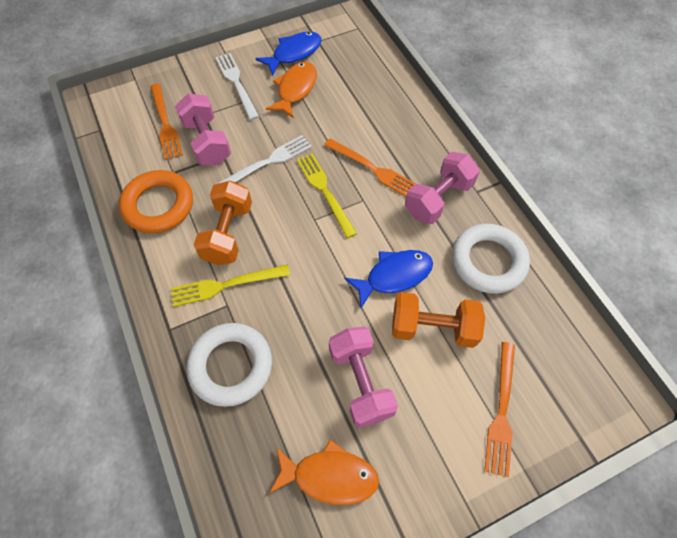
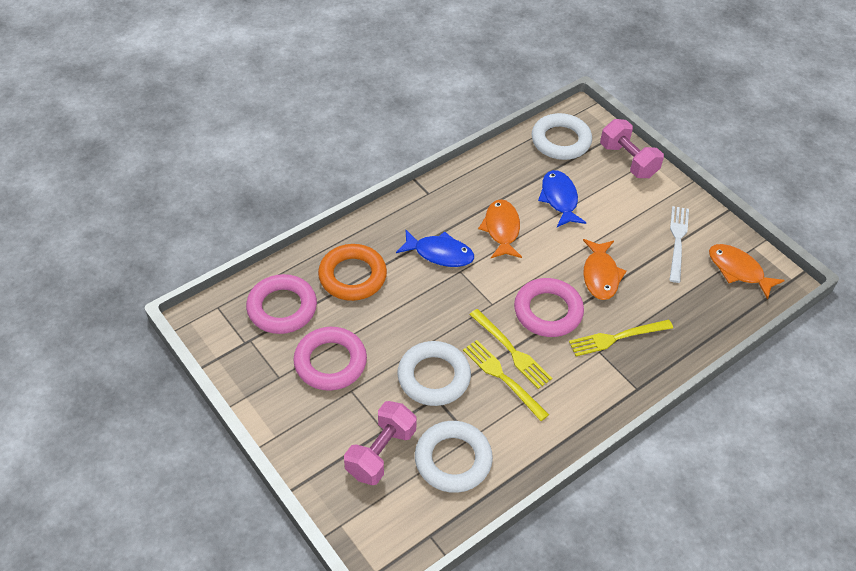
orange dumbbell: 2 -> 0
orange fish: 2 -> 3
orange fork: 3 -> 0
pink dumbbell: 3 -> 2
pink ring: 0 -> 3
white fork: 2 -> 1
white ring: 2 -> 3
yellow fork: 2 -> 3

